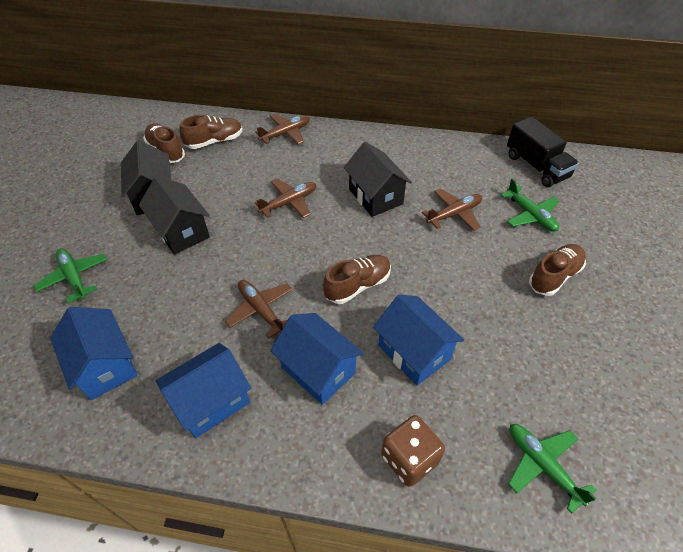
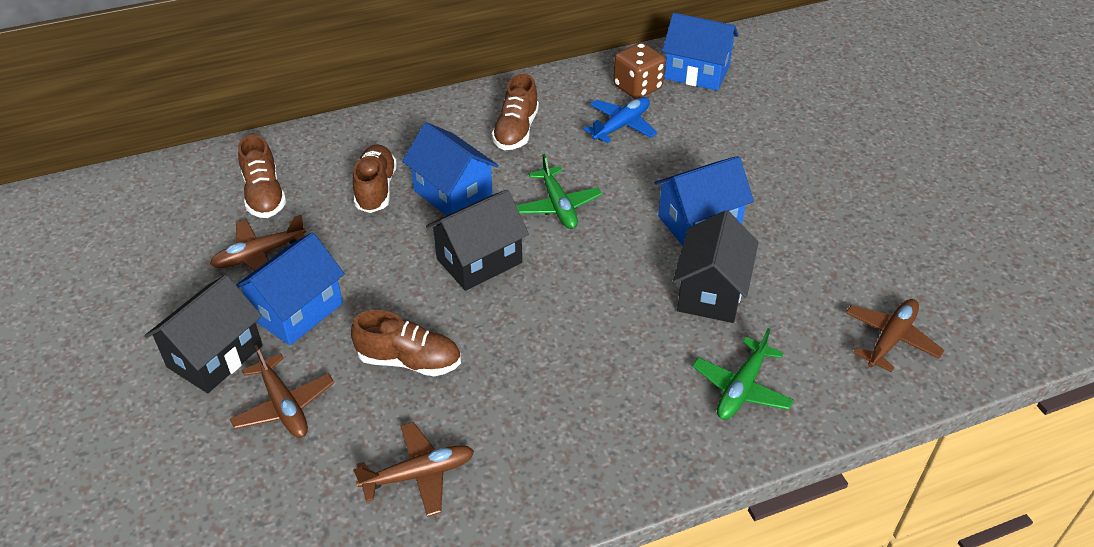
black truck: 1 -> 0
blue plane: 0 -> 1
green plane: 3 -> 2

